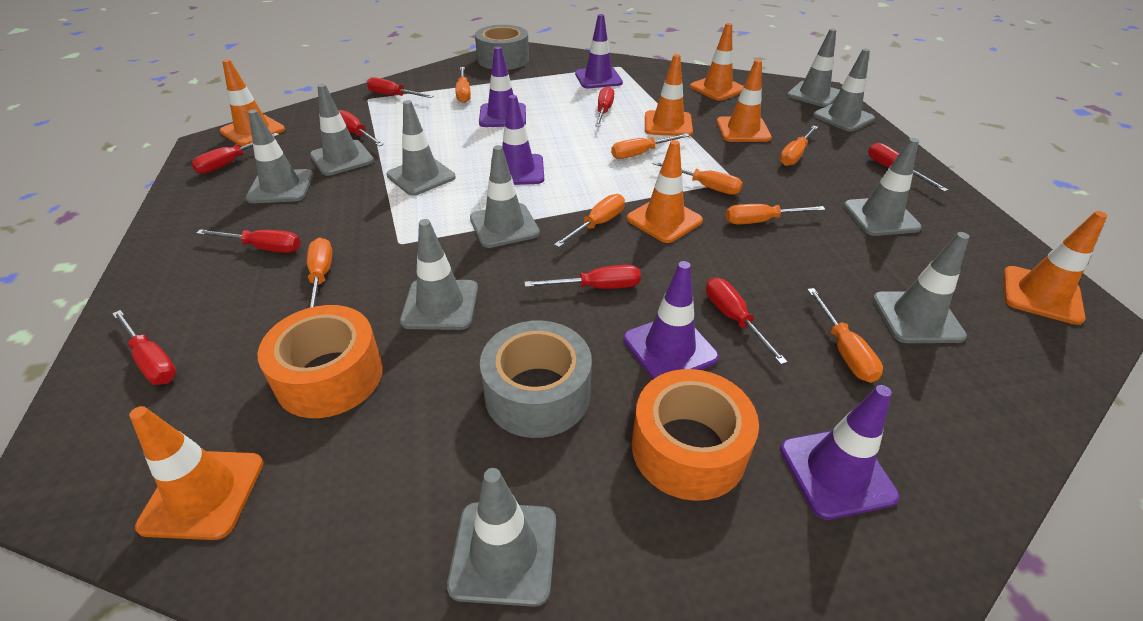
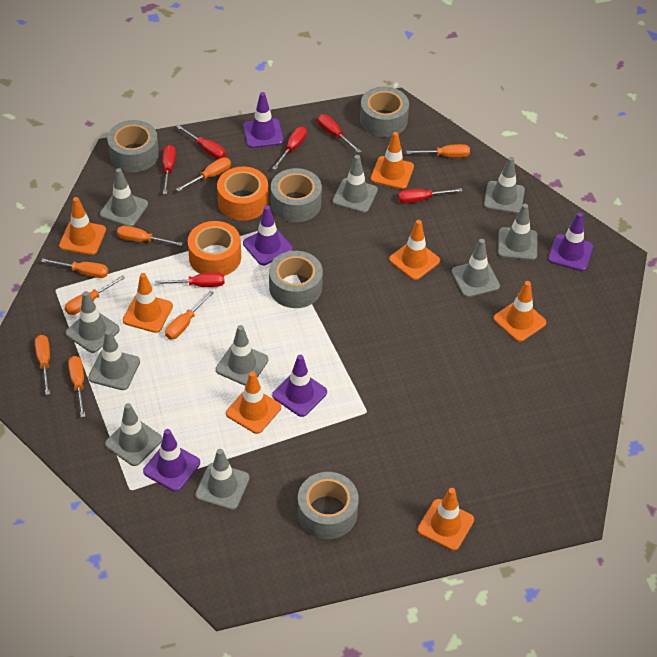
grey tape: 2 -> 5
red screwdriver: 9 -> 6

